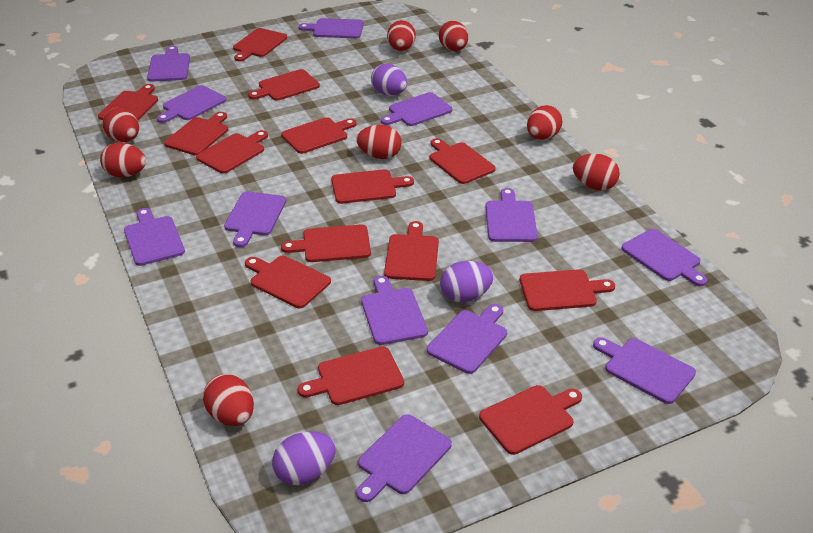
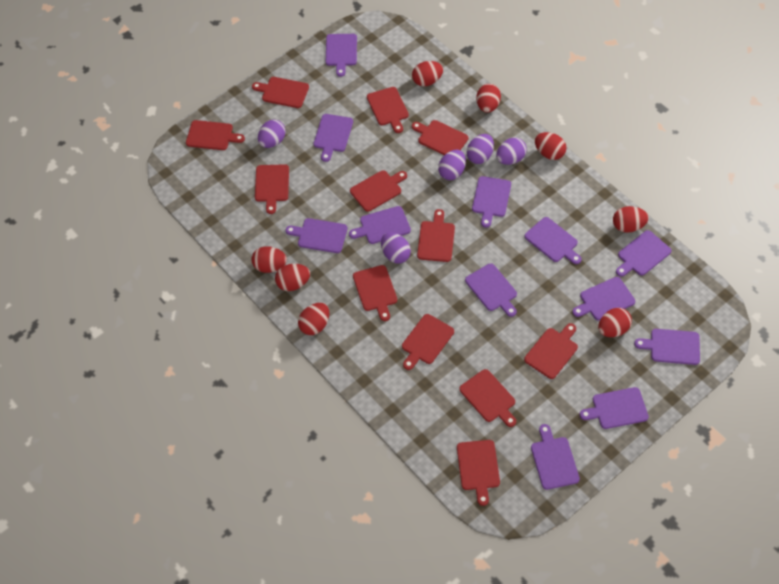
purple egg: 3 -> 5
red cutting board: 14 -> 12

